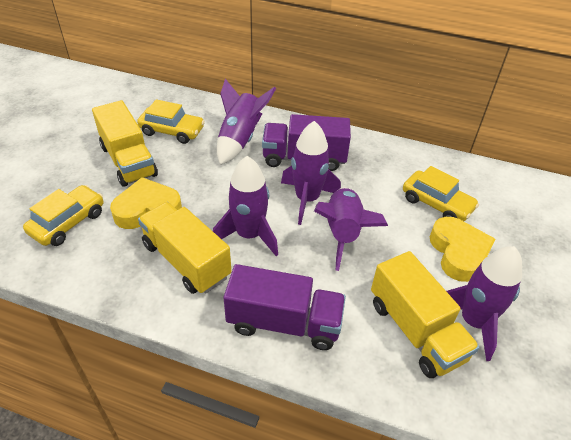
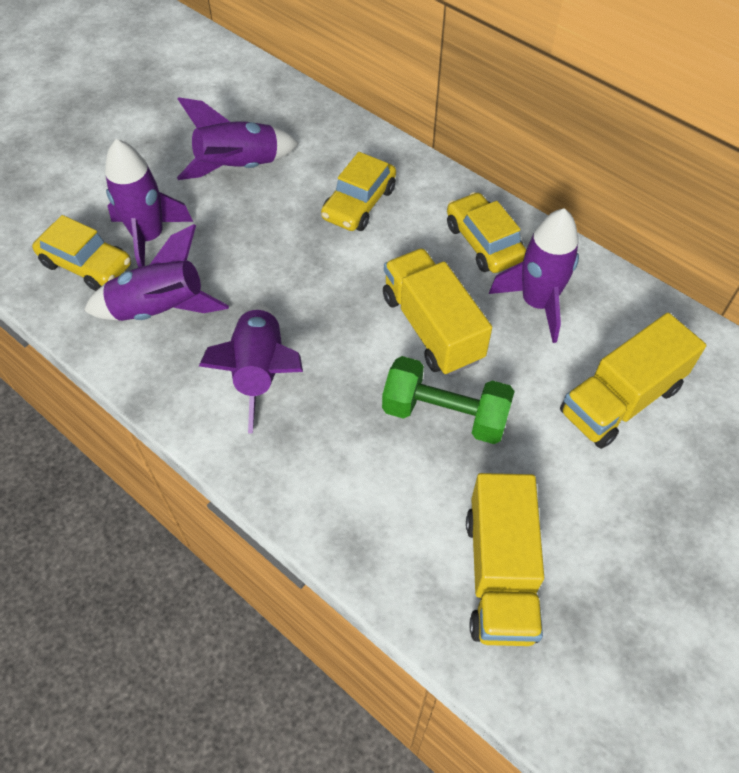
green dumbbell: 0 -> 1
purple truck: 2 -> 0
yellow heart: 2 -> 0

